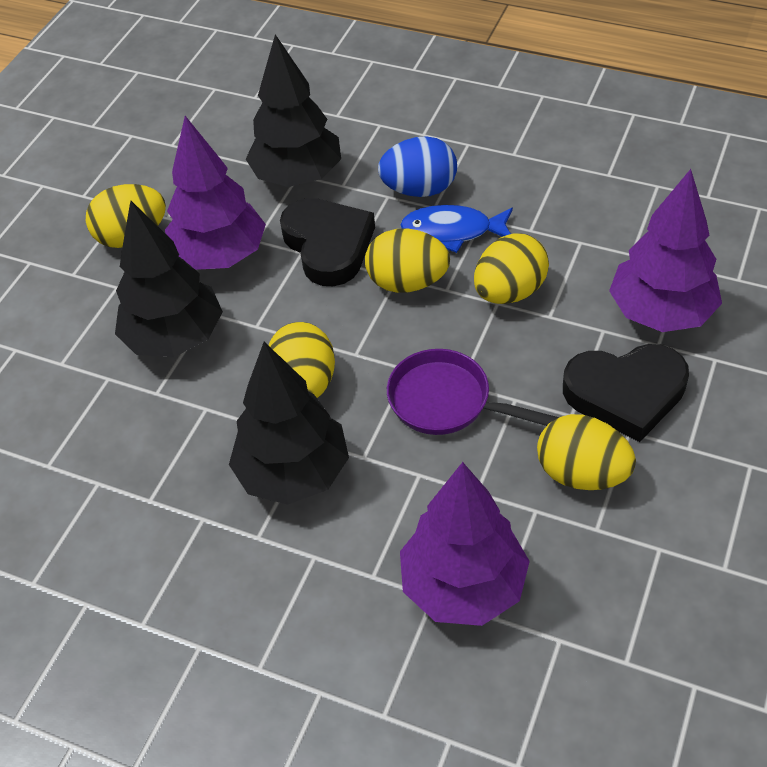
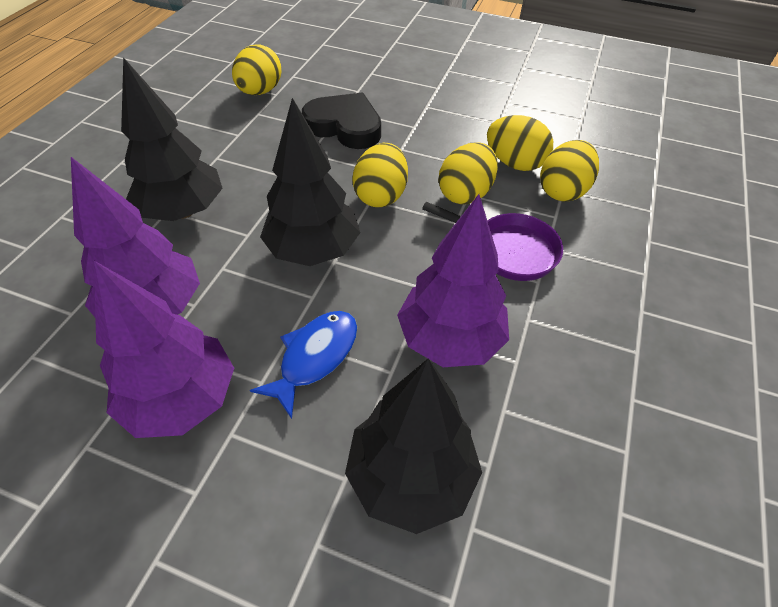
black heart: 2 -> 1
blue egg: 1 -> 0

